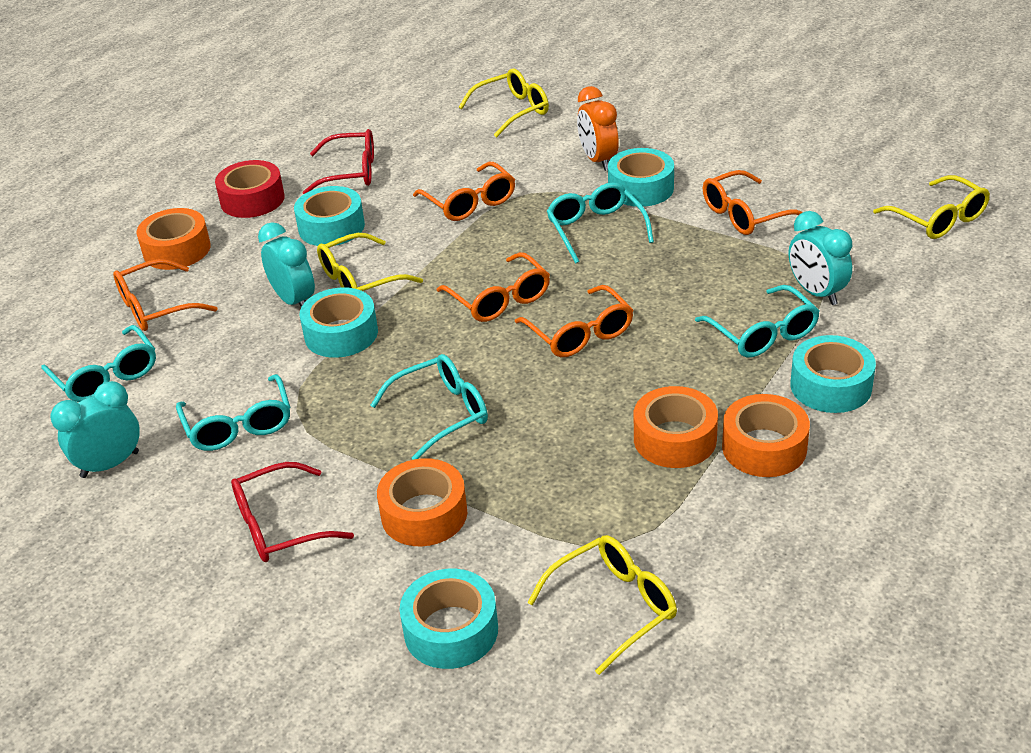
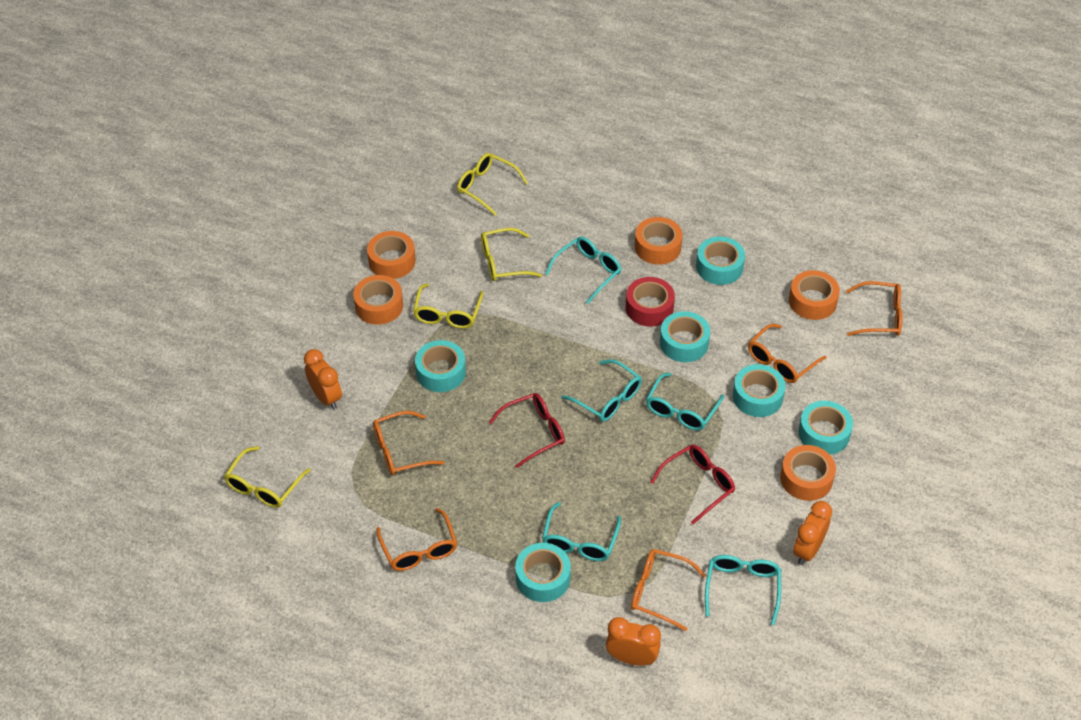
orange clock: 1 -> 3
orange tape: 4 -> 5
turquoise clock: 3 -> 0
turquoise tape: 5 -> 6

